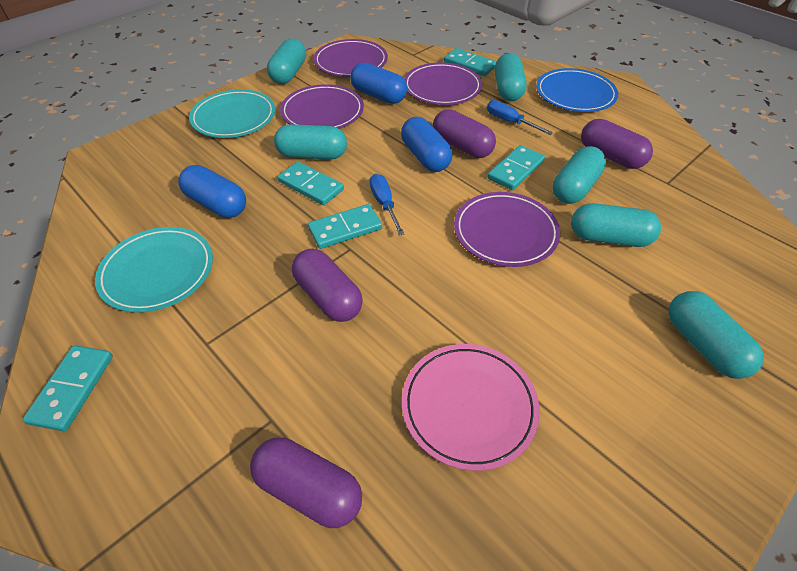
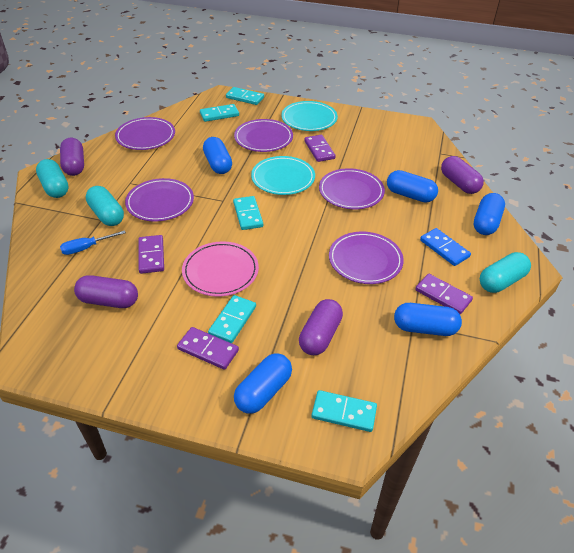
blue capsule: 3 -> 5
blue domino: 0 -> 1
blue plate: 1 -> 0
blue screwdriver: 2 -> 1
purple domino: 0 -> 4
purple plate: 4 -> 5
turquoise capsule: 6 -> 3

